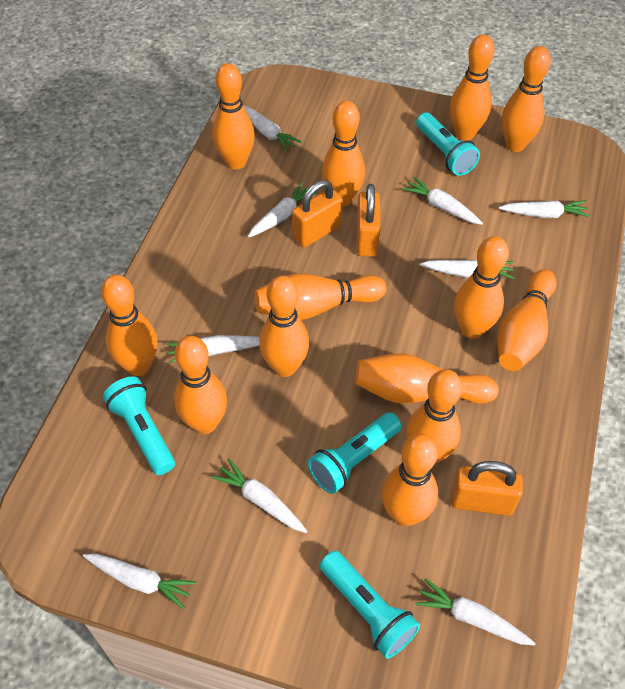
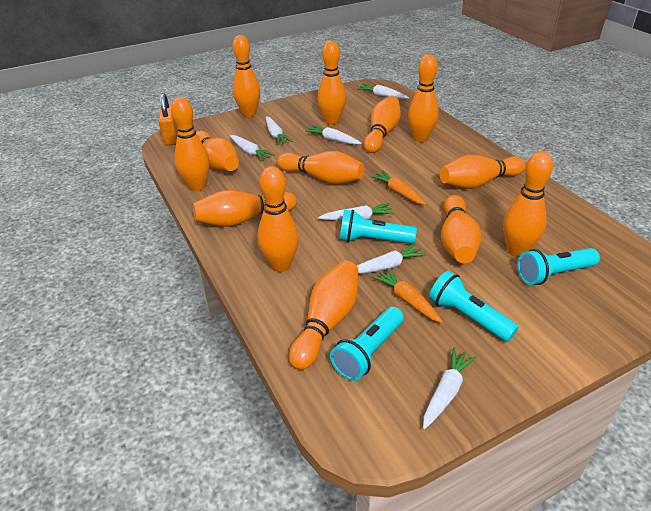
orange carrot: 0 -> 2
orange padlock: 3 -> 1
white carrot: 9 -> 7

